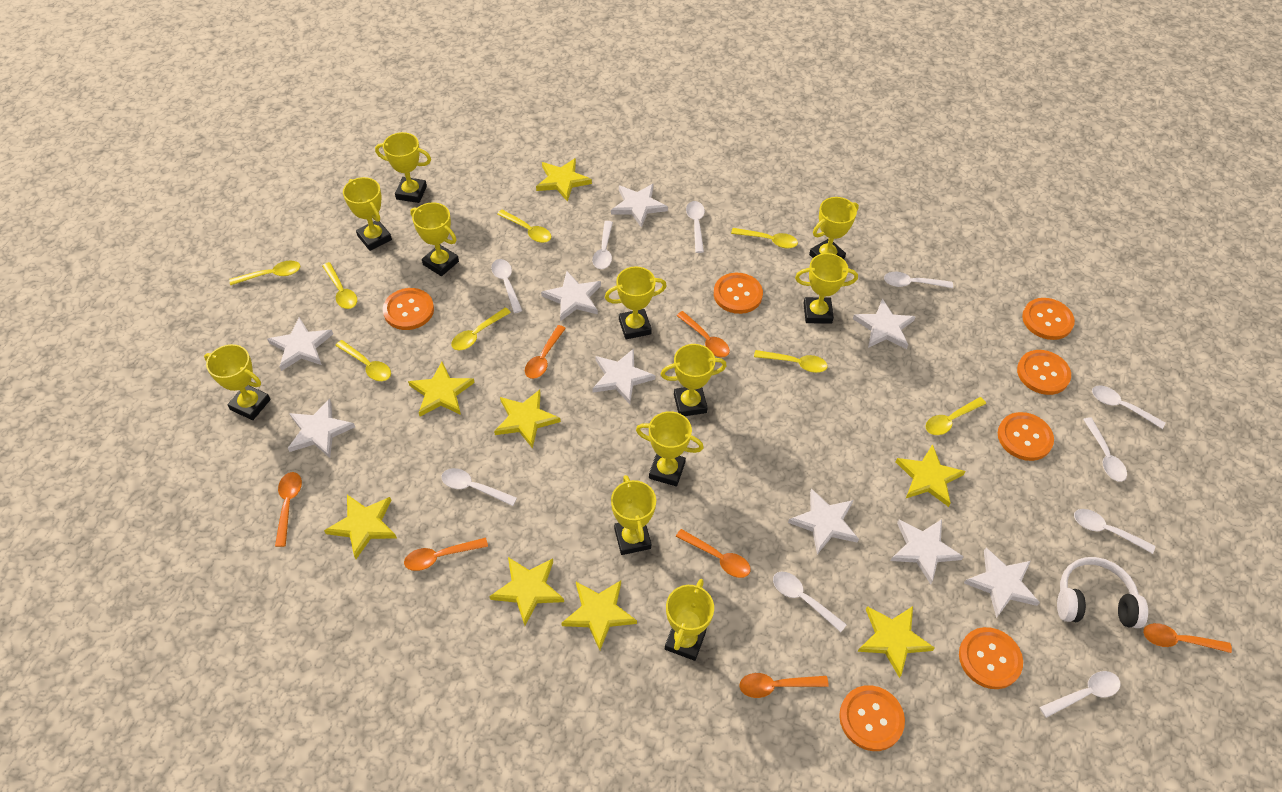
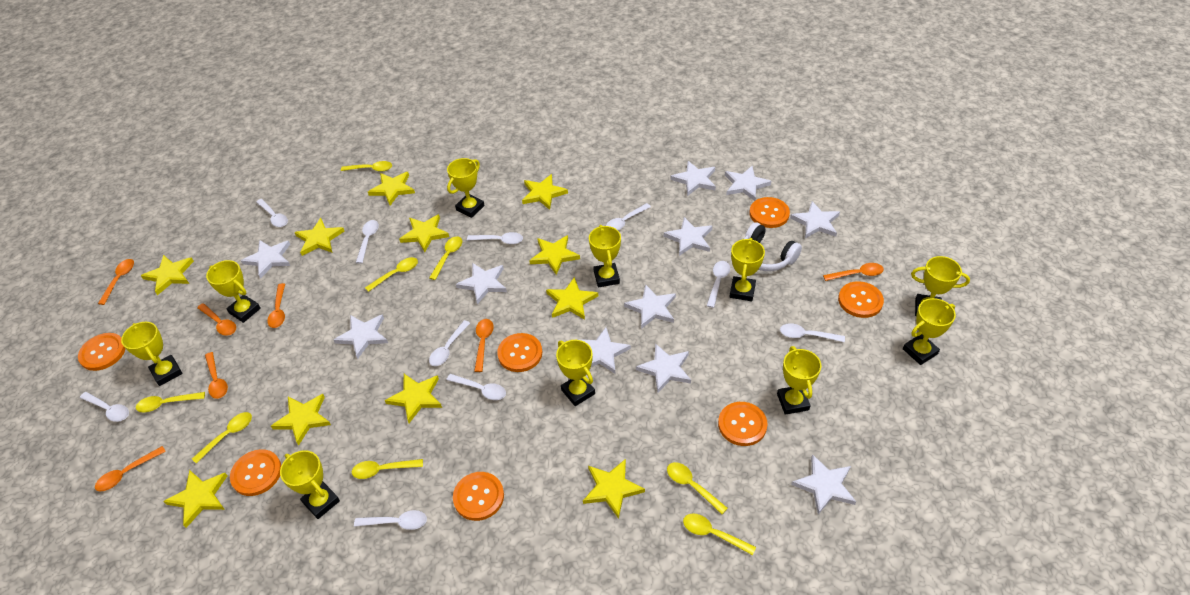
white star: 9 -> 11
yellow star: 8 -> 11
yellow trophy: 11 -> 10

